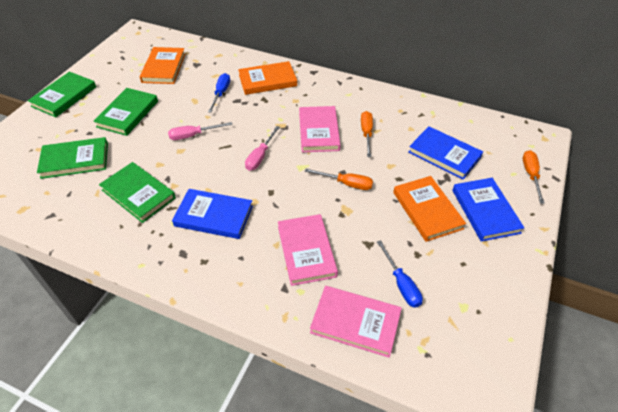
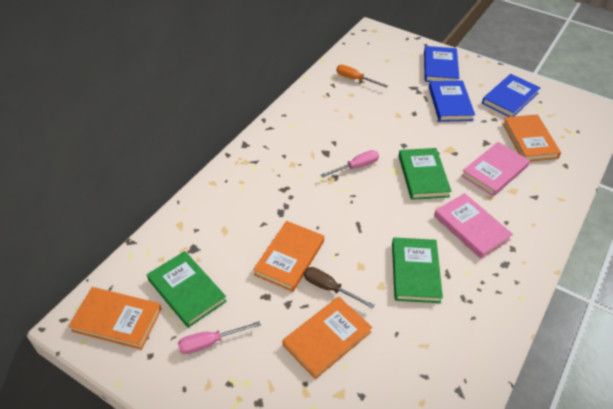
blue screwdriver: 2 -> 0
brown screwdriver: 0 -> 1
green book: 4 -> 3
orange book: 3 -> 4
orange screwdriver: 3 -> 1
pink book: 3 -> 2

